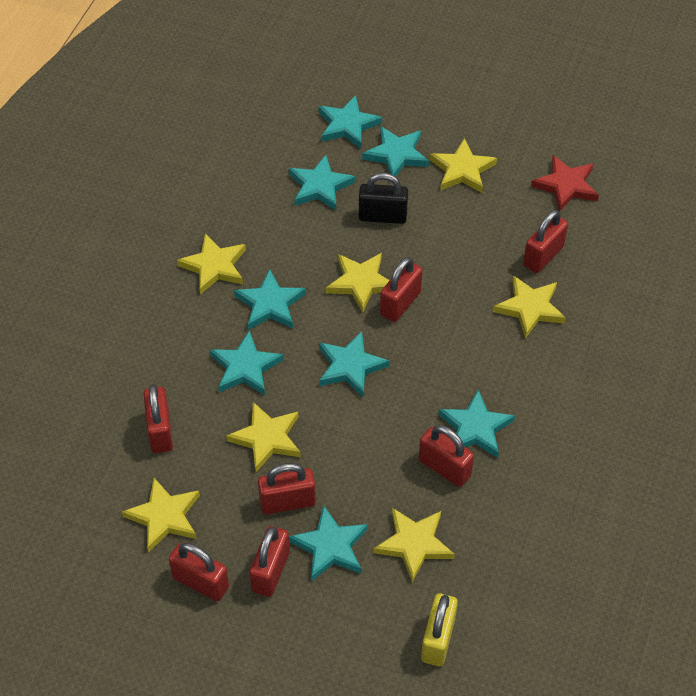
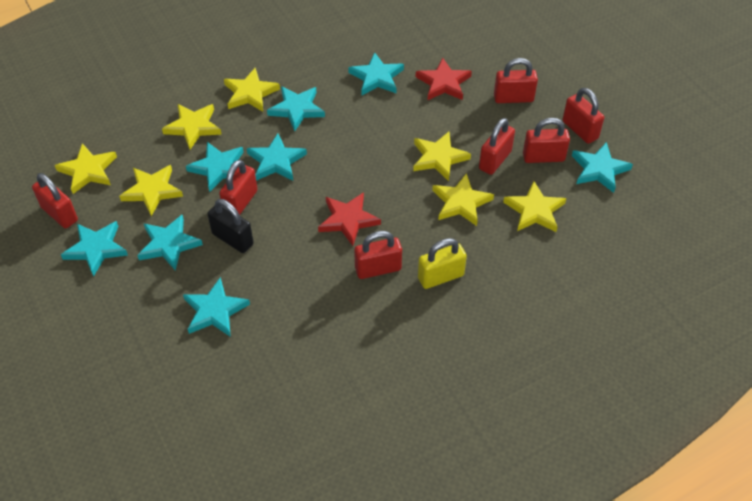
red star: 1 -> 2

